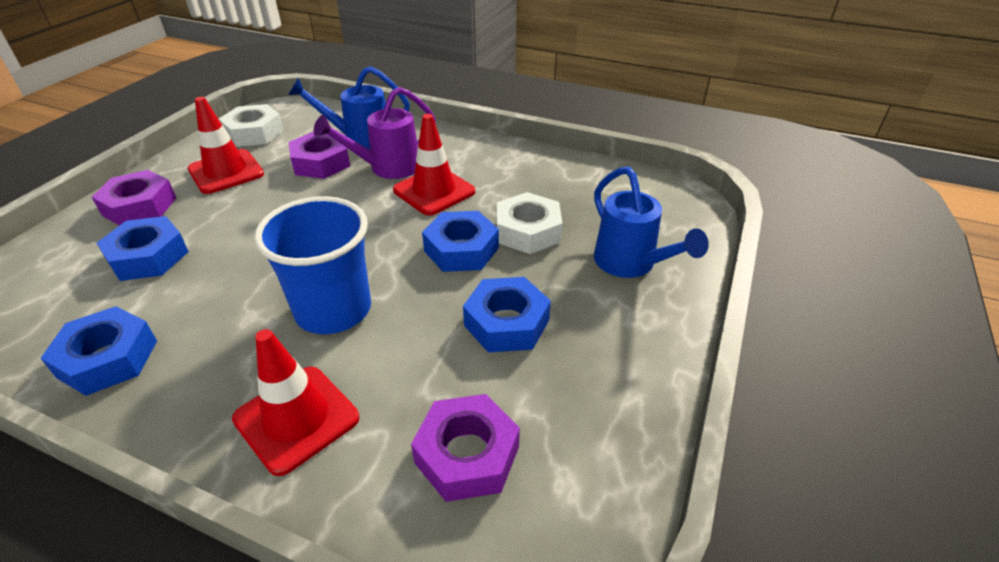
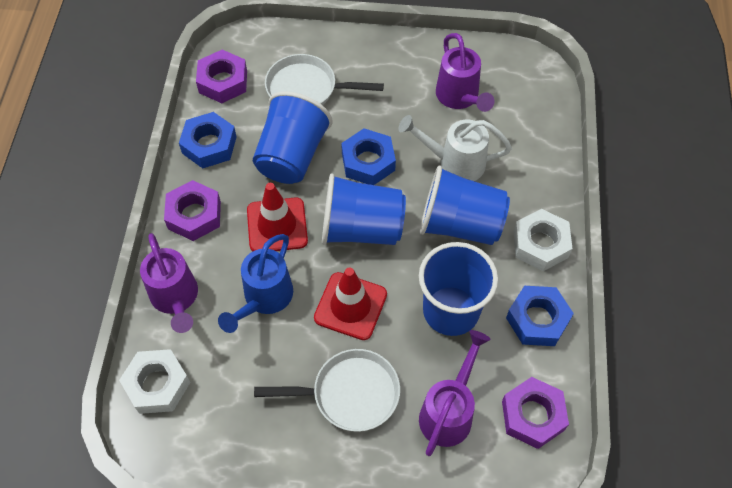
blue cup: 1 -> 4
blue nut: 4 -> 3
blue watering can: 2 -> 1
purple watering can: 1 -> 3
red traffic cone: 3 -> 2
white pan: 0 -> 2
white watering can: 0 -> 1

